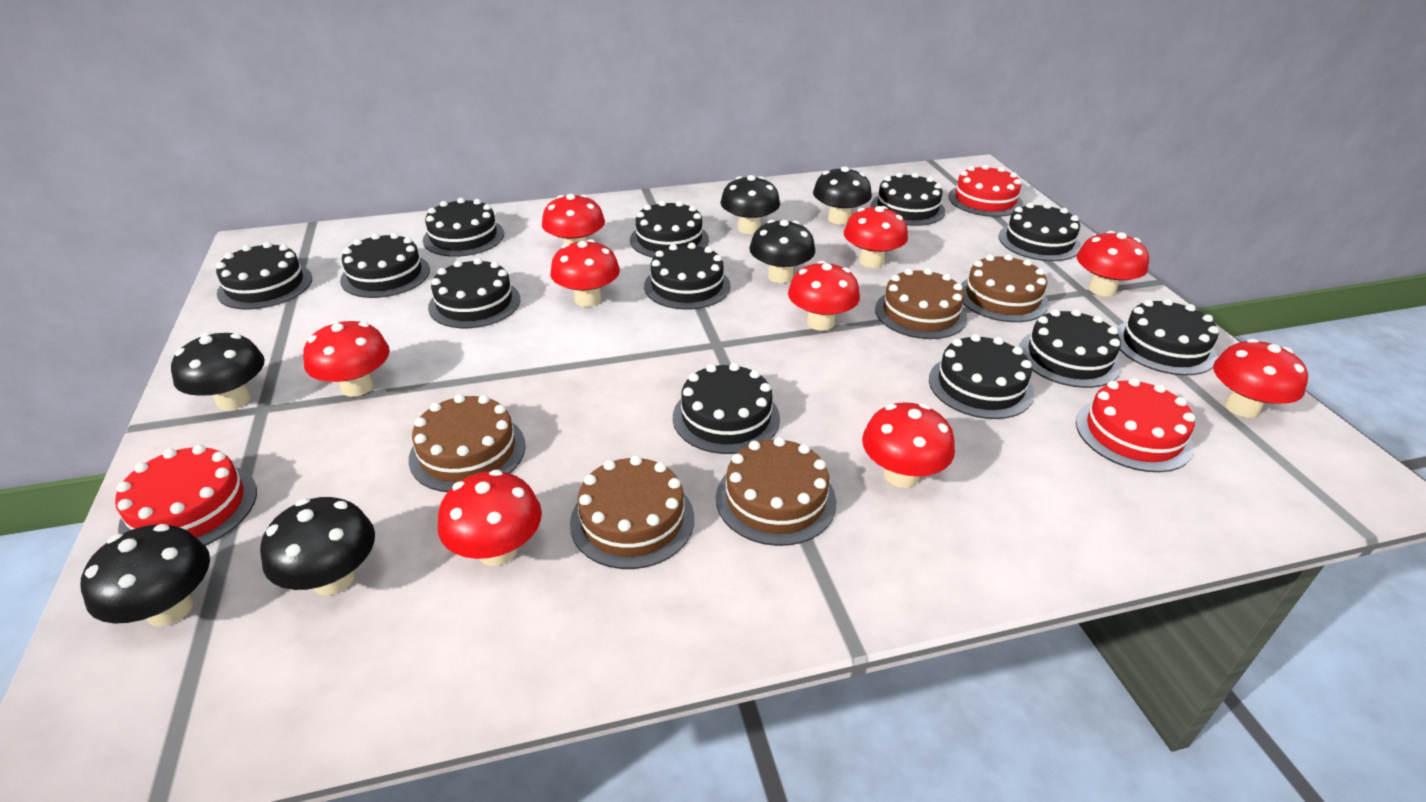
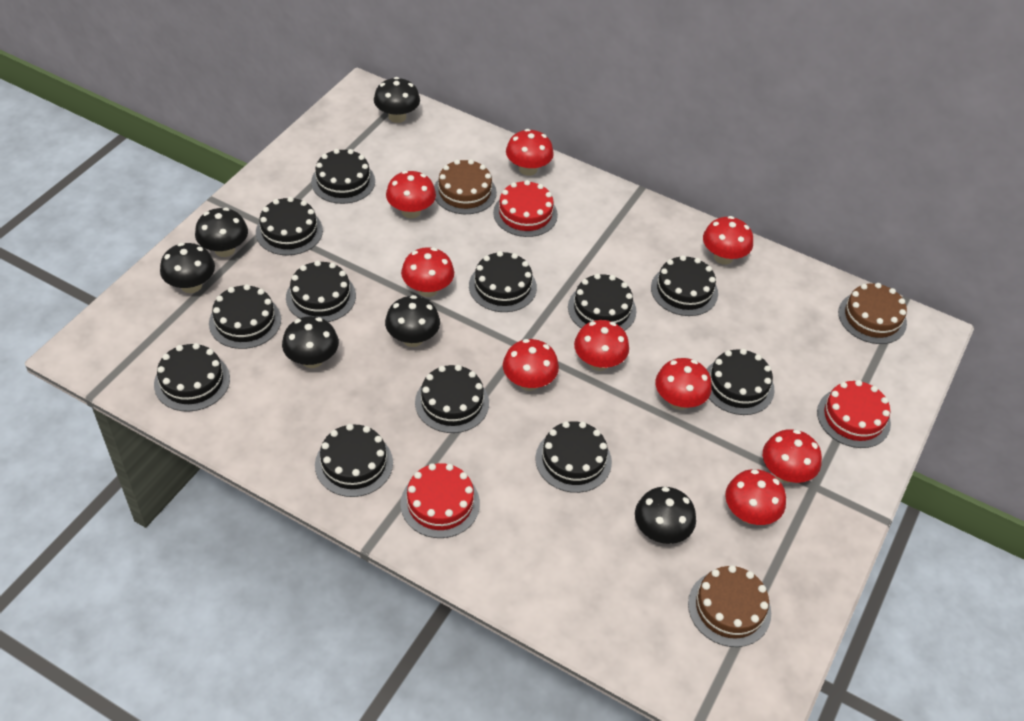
brown cake: 5 -> 3

